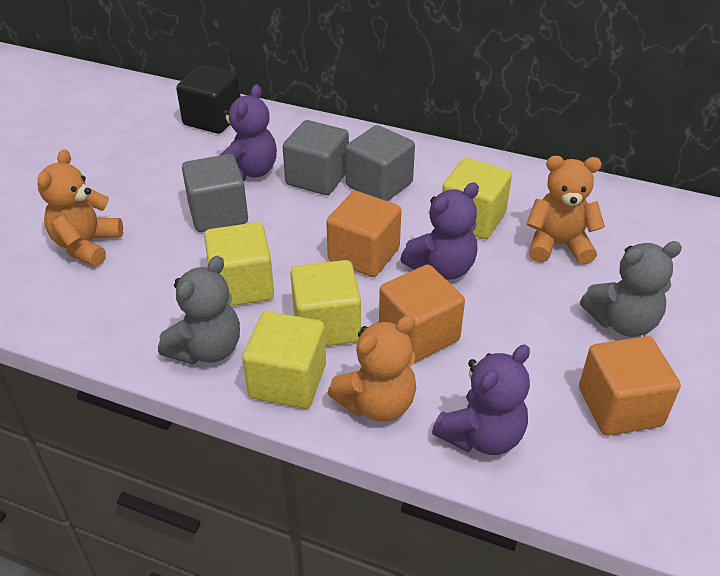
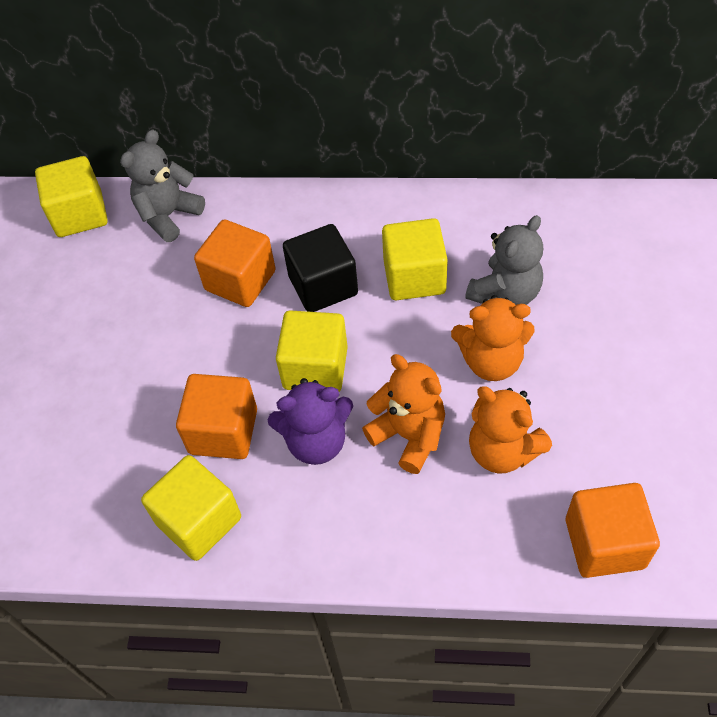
grey cube: 3 -> 0
purple teddy bear: 3 -> 1

